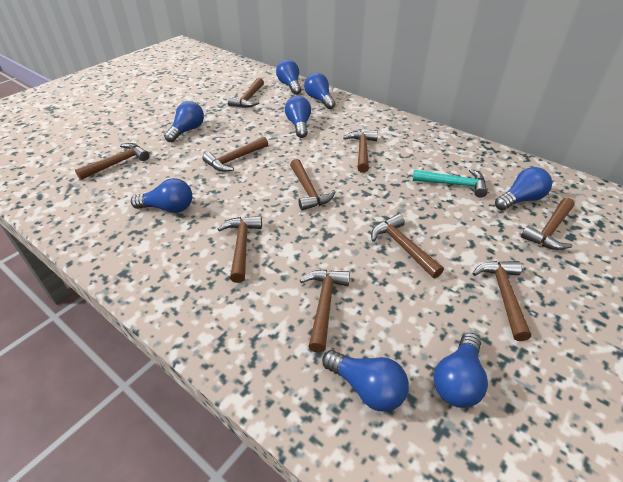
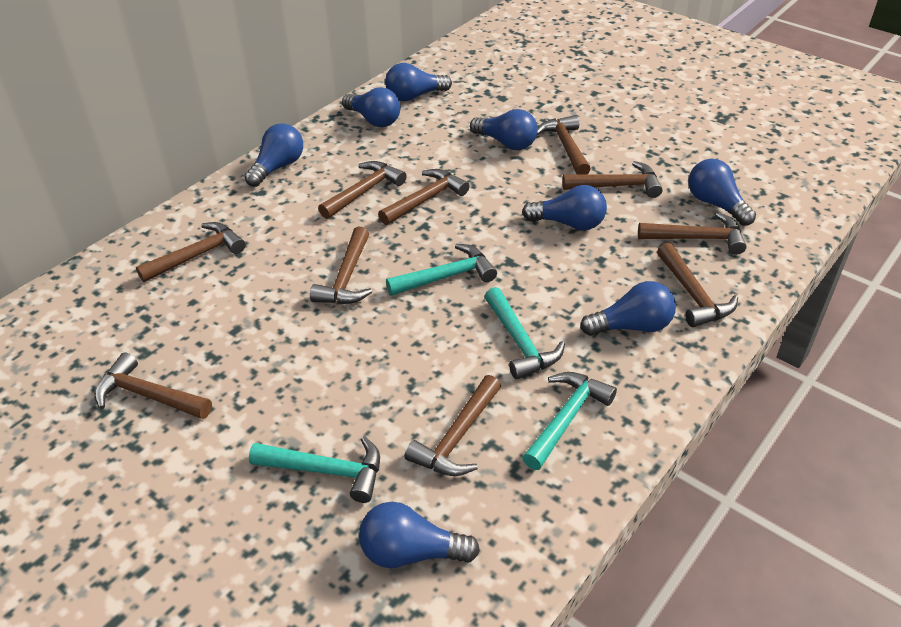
turquoise hammer: 1 -> 4

